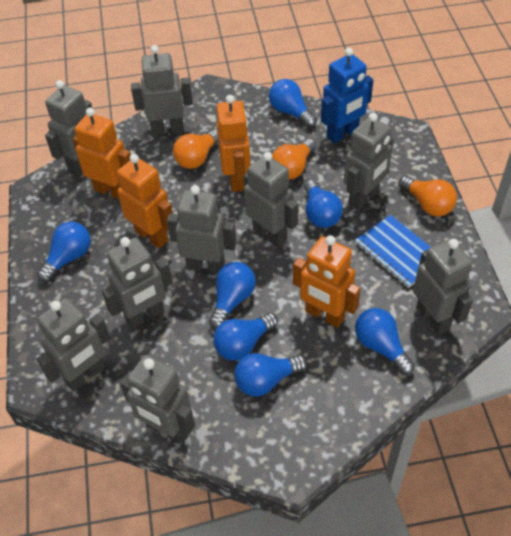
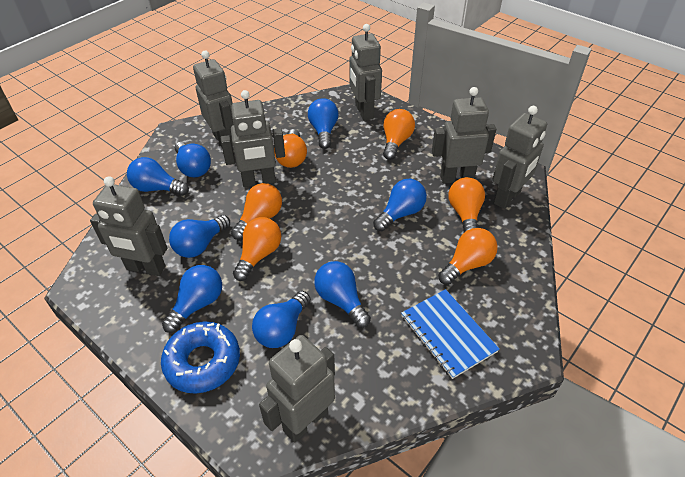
blue donut: 0 -> 1
blue light bulb: 7 -> 8
blue robot: 1 -> 0
grey robot: 9 -> 7
orange light bulb: 3 -> 6
orange robot: 4 -> 0

